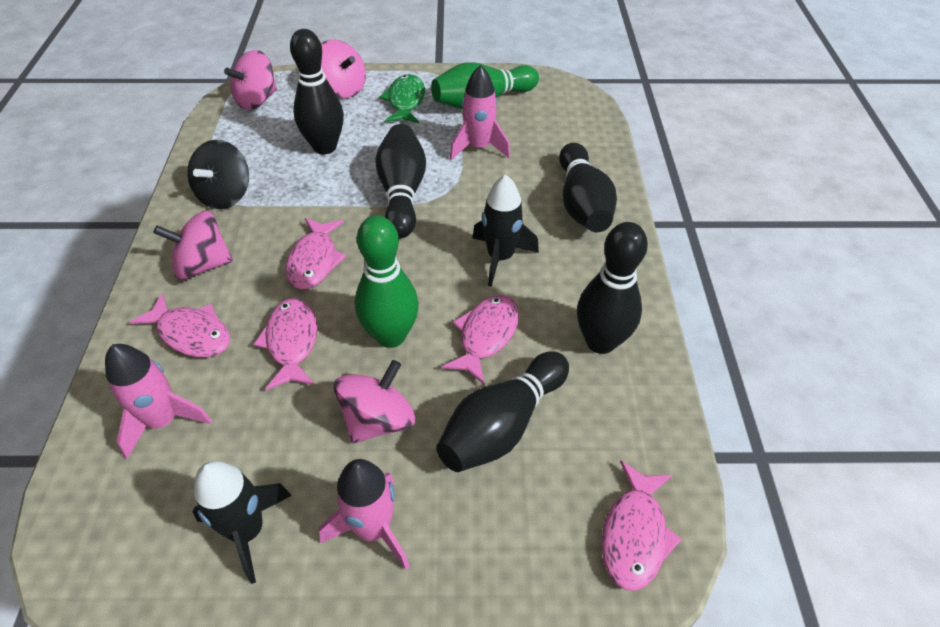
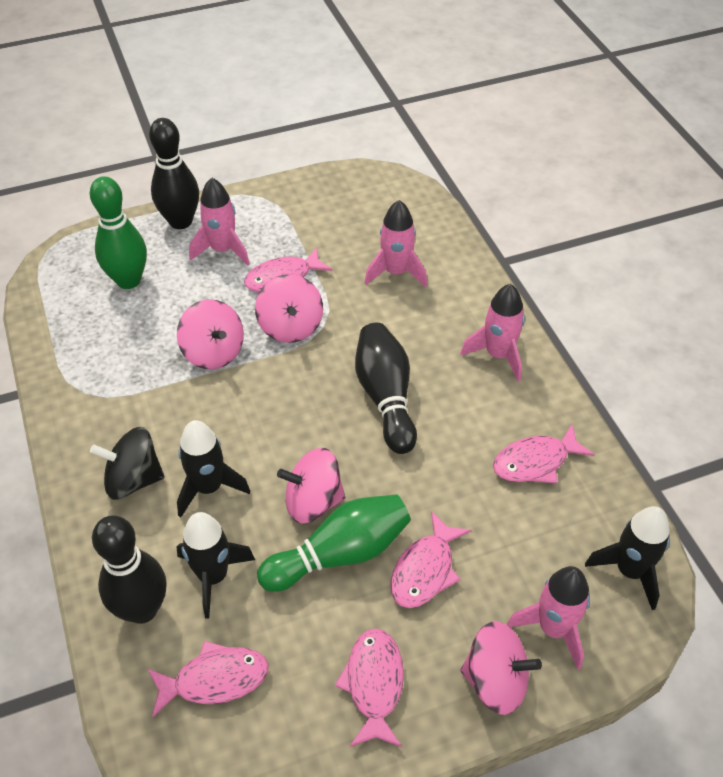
black bowling pin: 5 -> 3
black rocket: 2 -> 3
green fish: 1 -> 0
pink rocket: 3 -> 4

